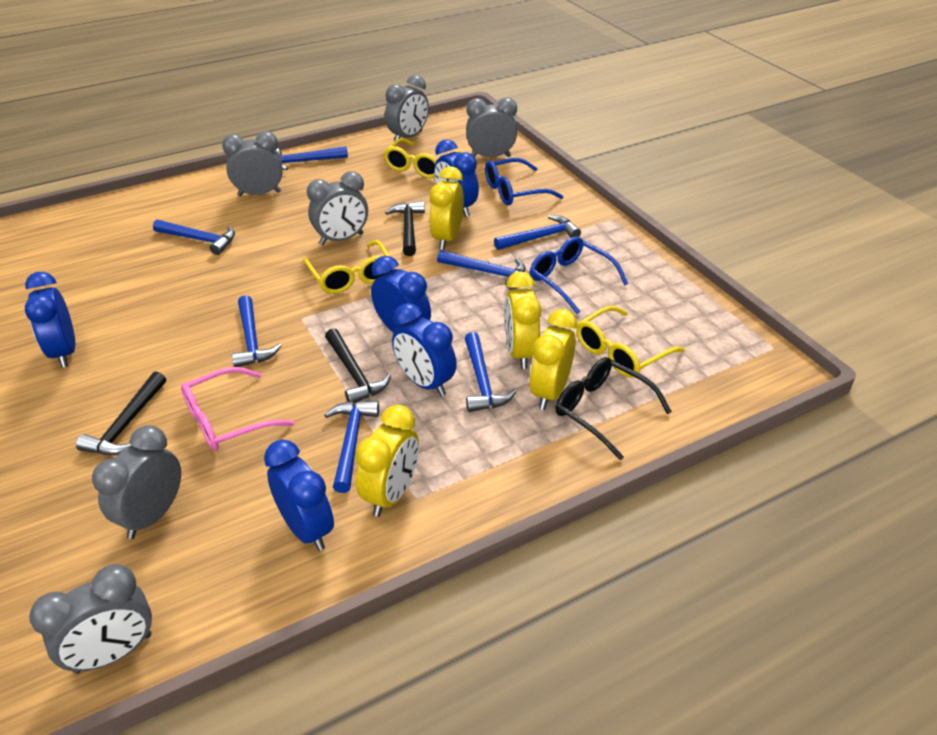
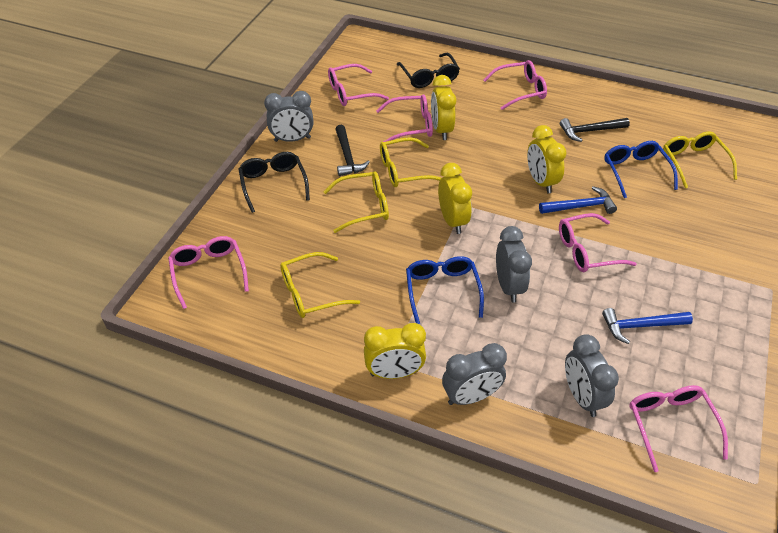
black glasses: 1 -> 2
black hammer: 3 -> 2
blue clock: 5 -> 0
blue hammer: 7 -> 2
grey clock: 6 -> 4
pink glasses: 1 -> 6
yellow glasses: 3 -> 4

